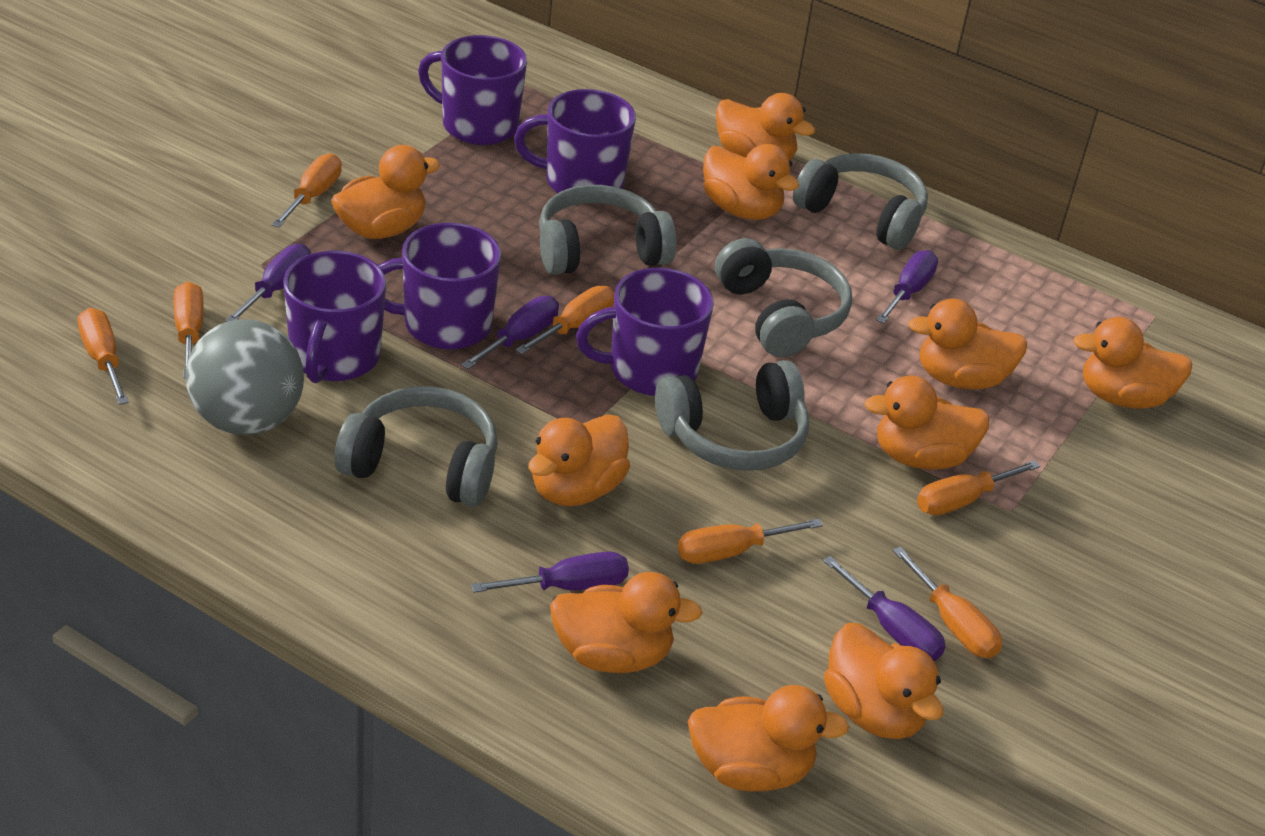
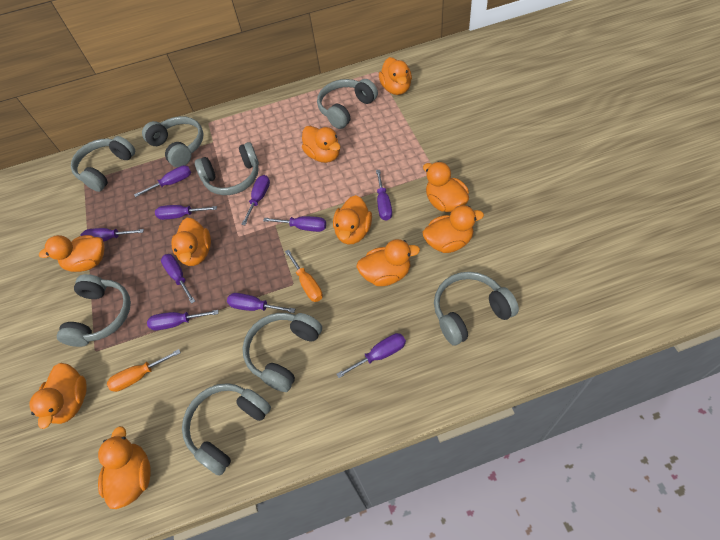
grey ball: 1 -> 0
grey headphones: 5 -> 8
orange screwdriver: 7 -> 2
purple mug: 5 -> 0
purple screwdriver: 5 -> 10

